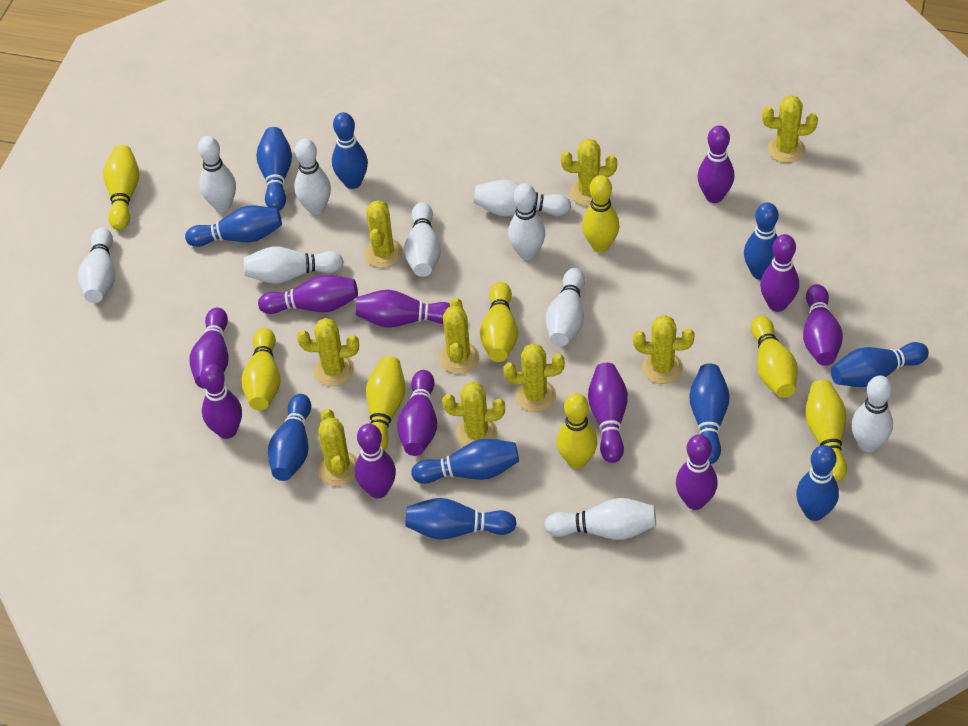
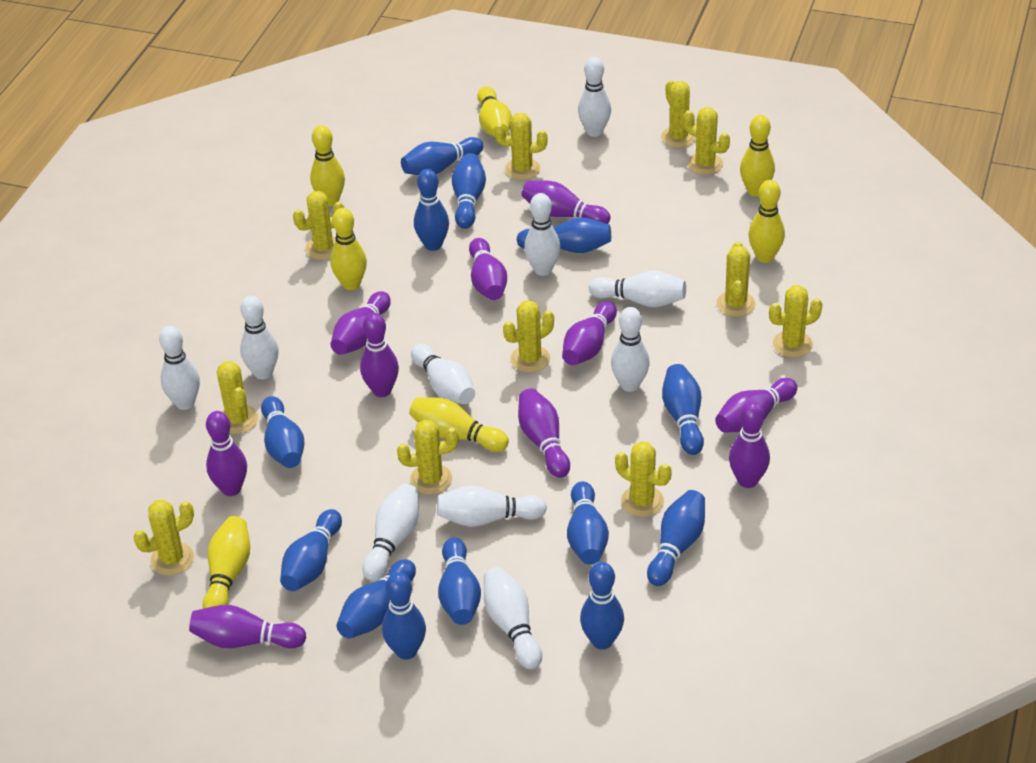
blue bowling pin: 10 -> 13
purple bowling pin: 11 -> 10
yellow bowling pin: 8 -> 7
yellow cactus: 9 -> 11

